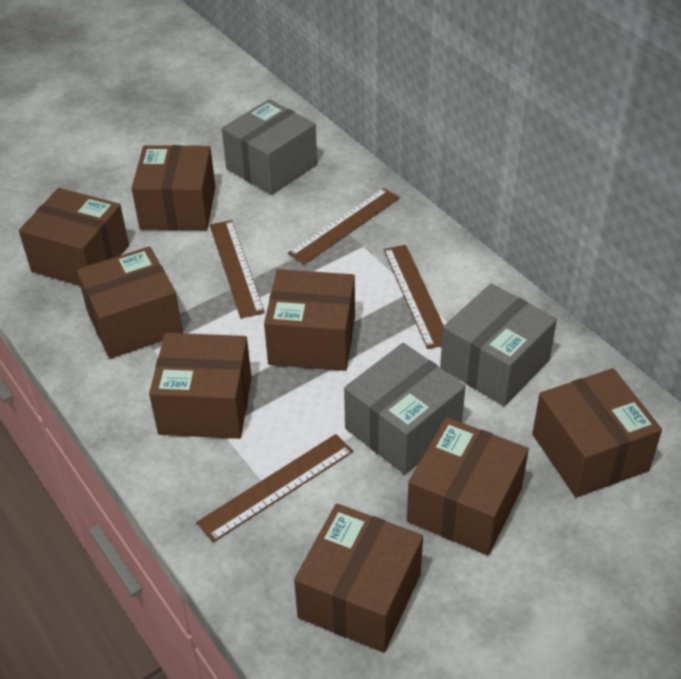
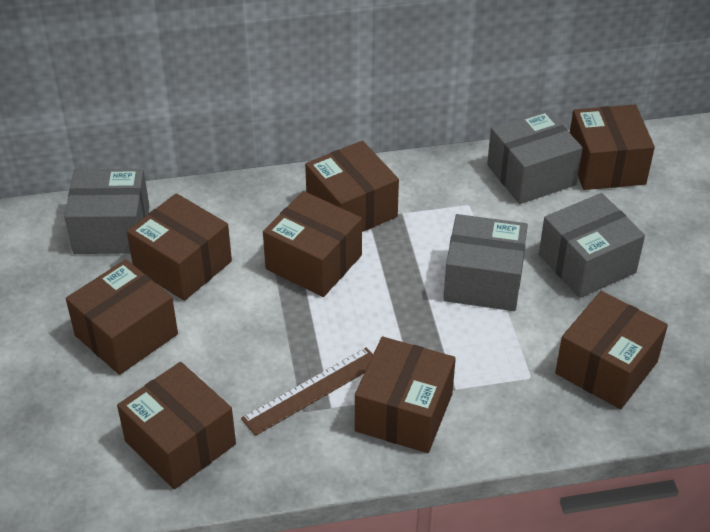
brown ruler: 4 -> 1
grey box: 3 -> 4

